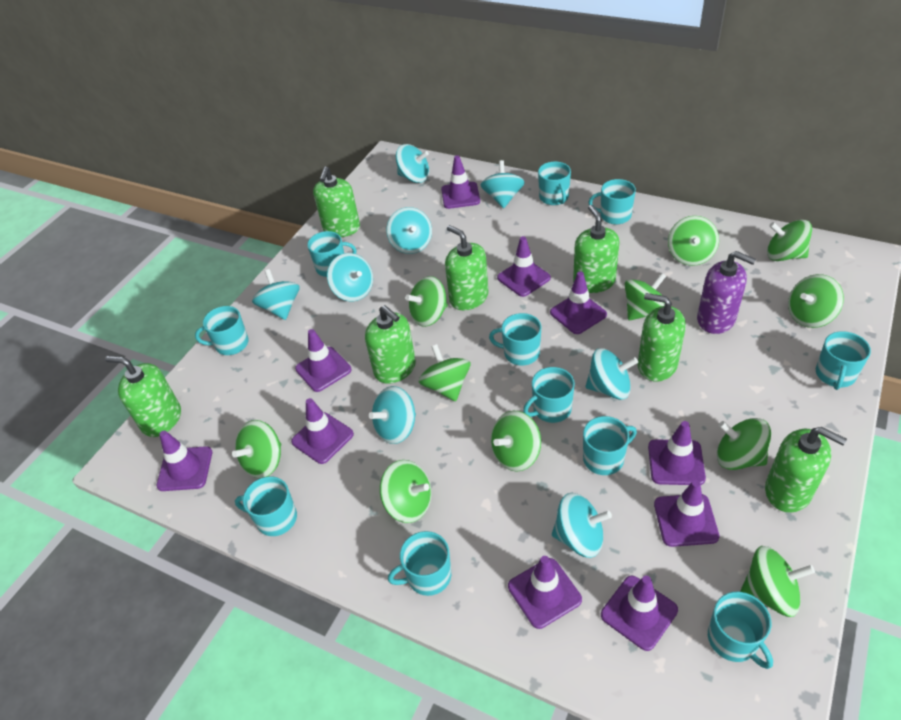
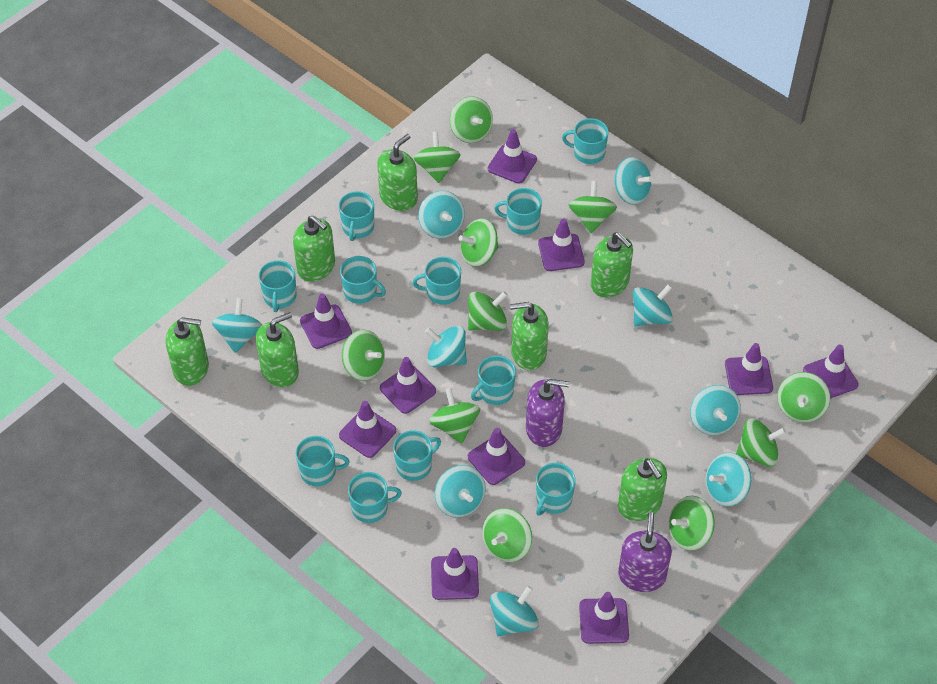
purple soap dispenser: 1 -> 2
turquoise spinning top: 8 -> 9

